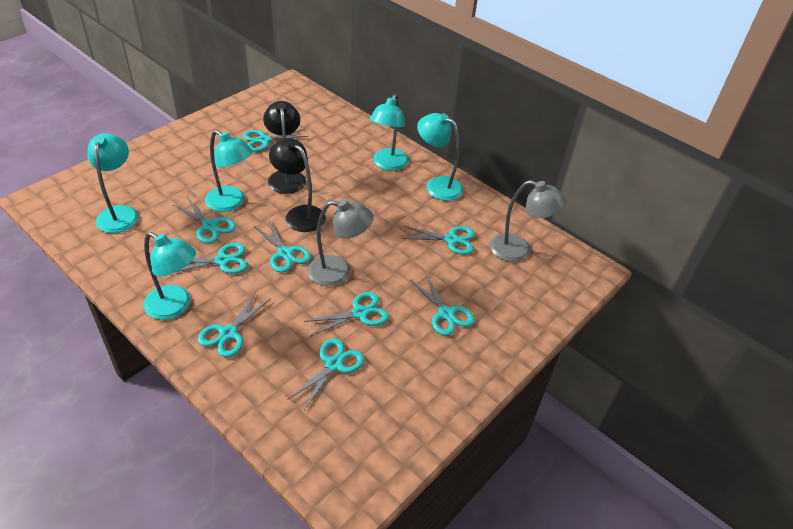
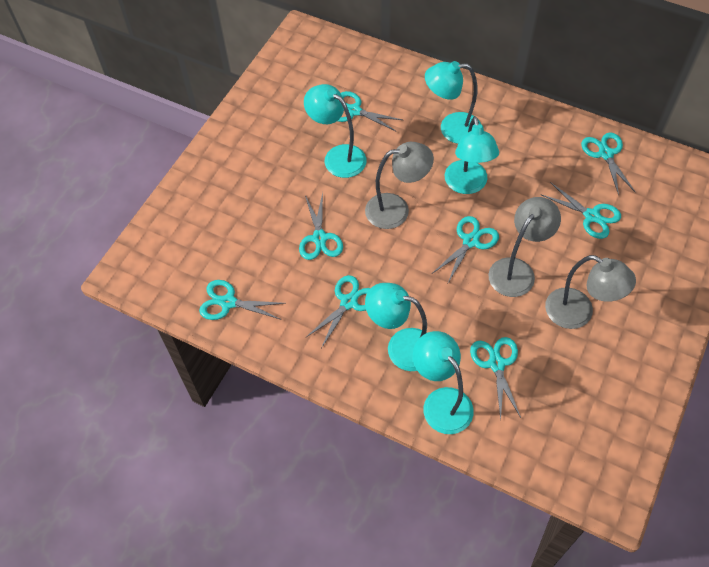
black lamp: 2 -> 0
grey lamp: 2 -> 3
turquoise scissors: 9 -> 8

